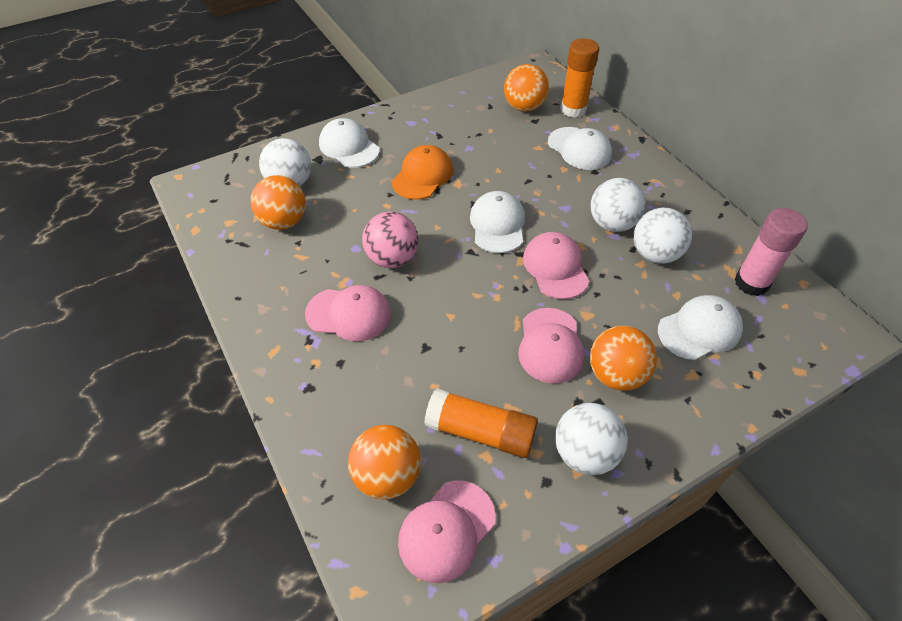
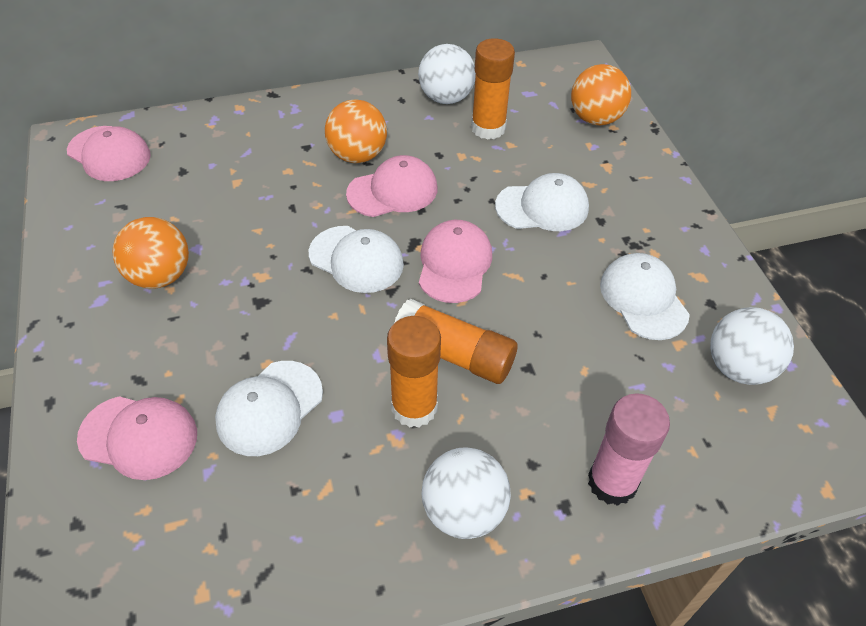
orange ball: 4 -> 3
orange cap: 1 -> 0
orange glue stick: 2 -> 3
pink ball: 1 -> 0
white ball: 4 -> 3

